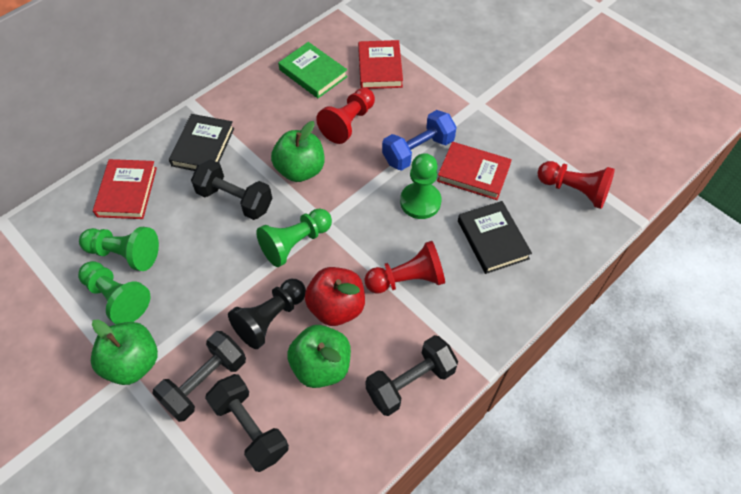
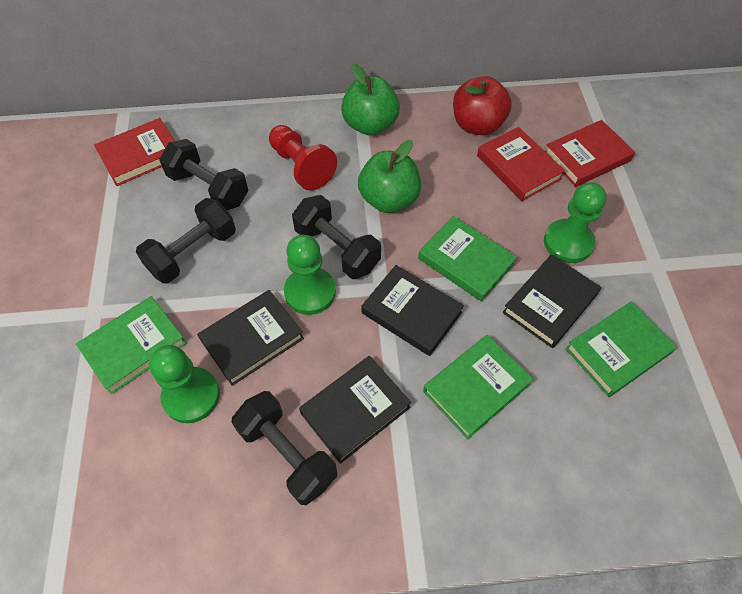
black book: 2 -> 4
black pawn: 1 -> 0
blue dumbbell: 1 -> 0
green apple: 3 -> 2
green book: 1 -> 4
green pawn: 4 -> 3
red pawn: 3 -> 1

